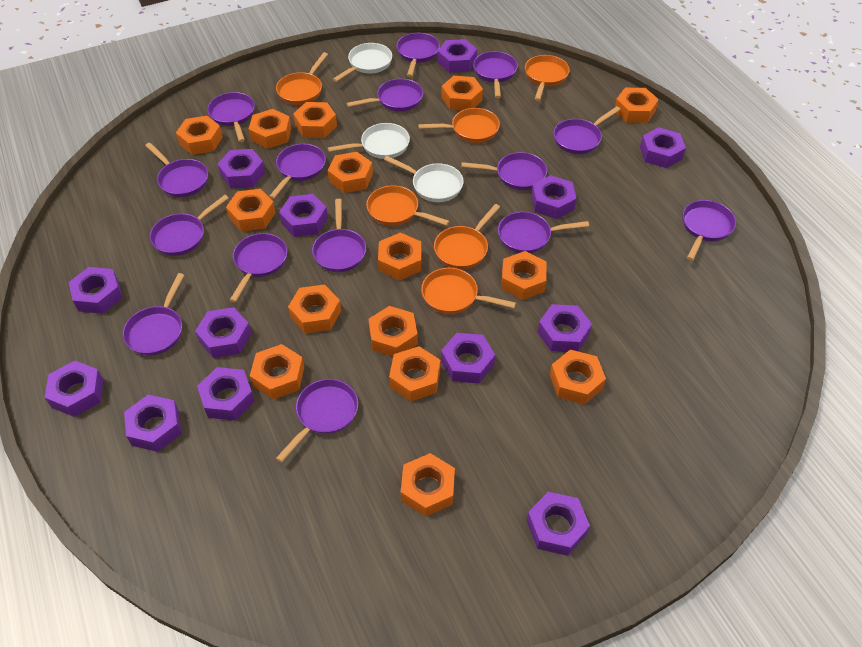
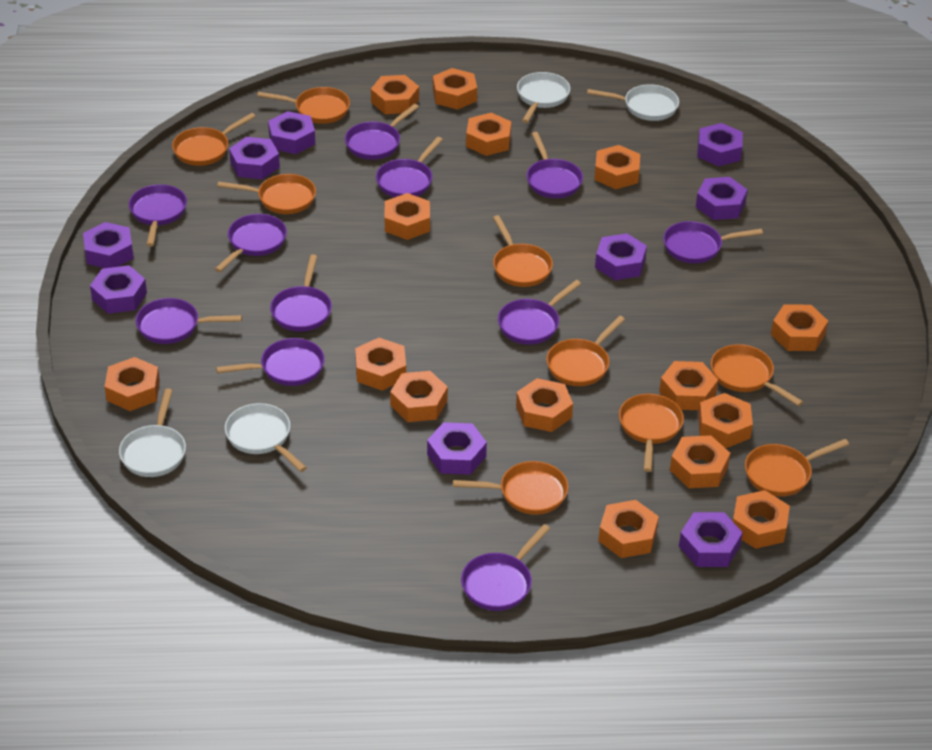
orange pan: 6 -> 9
purple nut: 13 -> 9
purple pan: 15 -> 11
white pan: 3 -> 4

